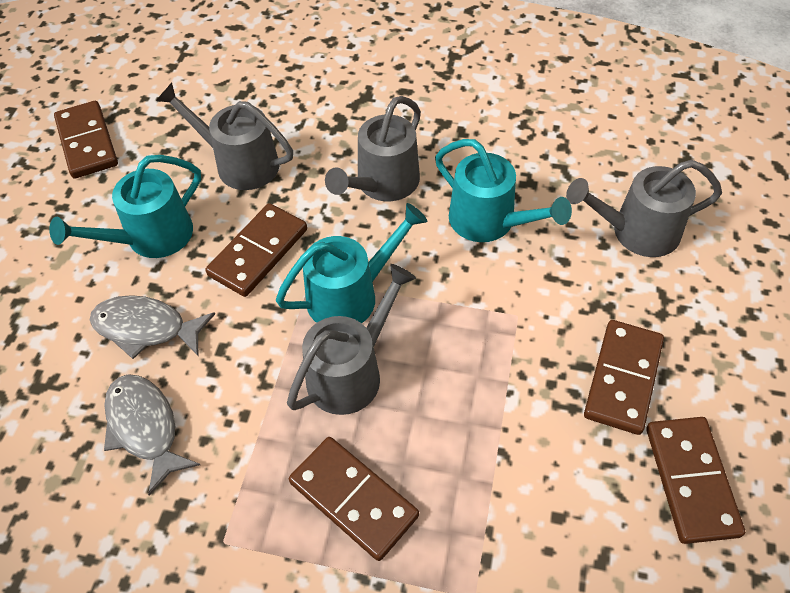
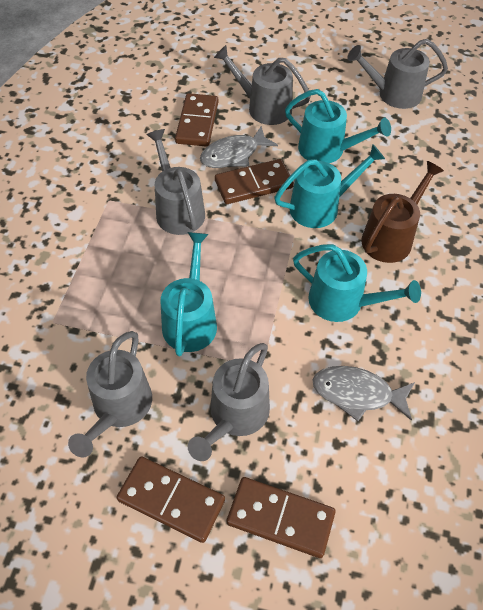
brown domino: 5 -> 4
brown watering can: 0 -> 1
grey watering can: 4 -> 5
turquoise watering can: 3 -> 4

